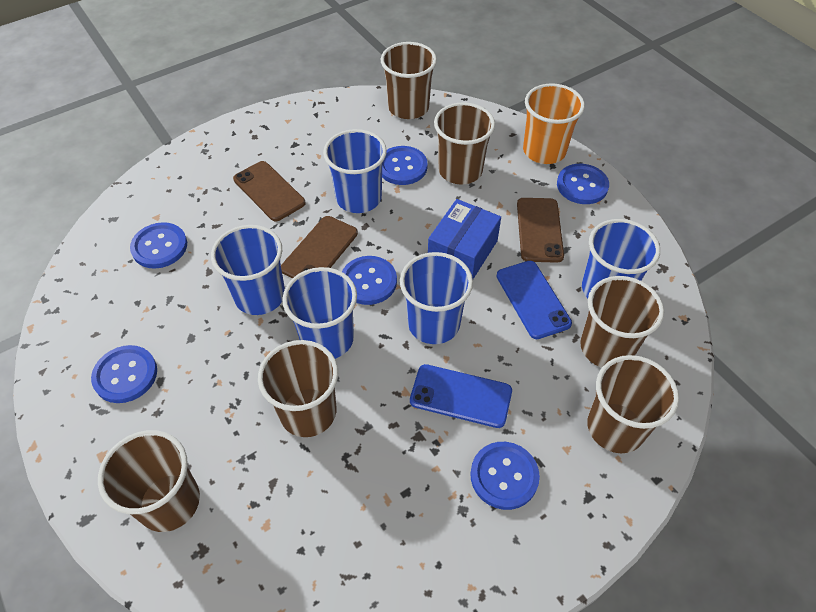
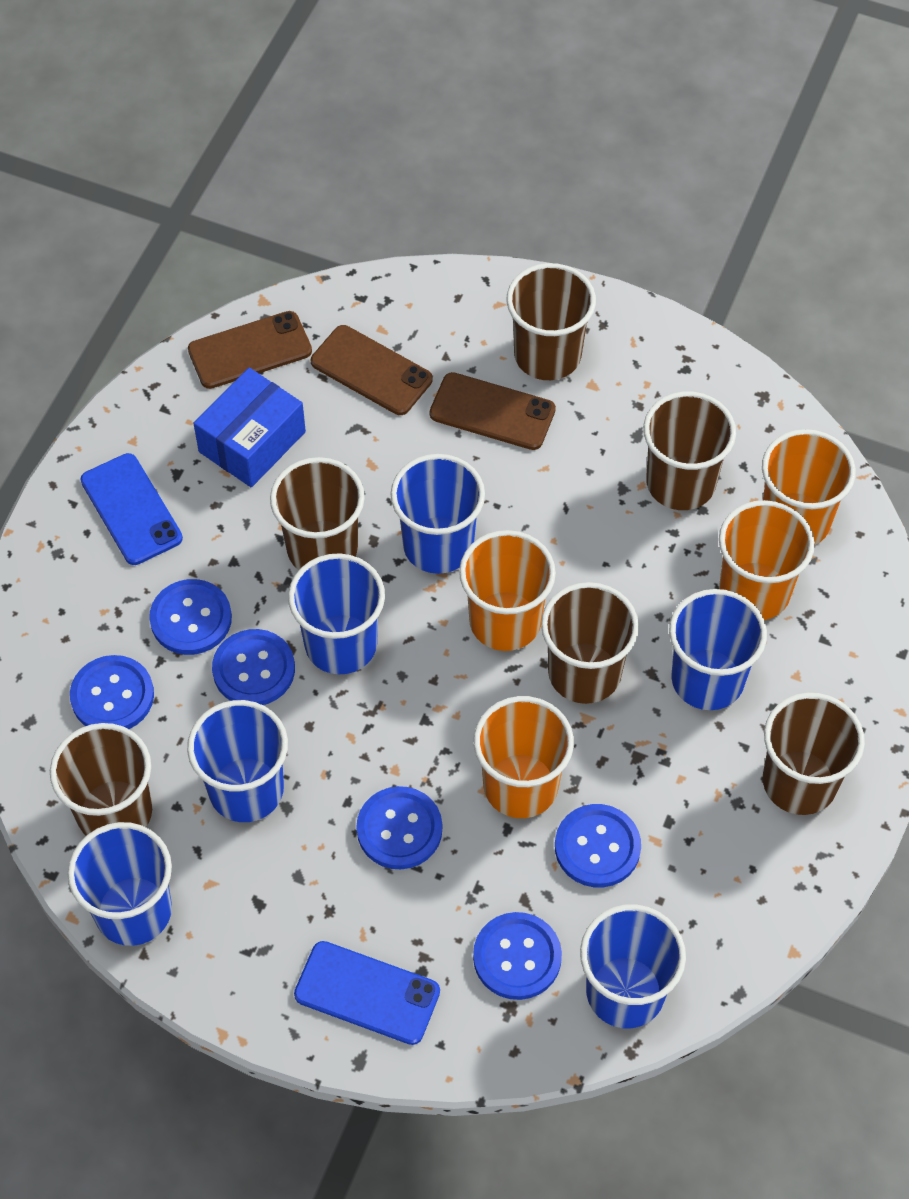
blue cup: 5 -> 6
orange cup: 1 -> 4

